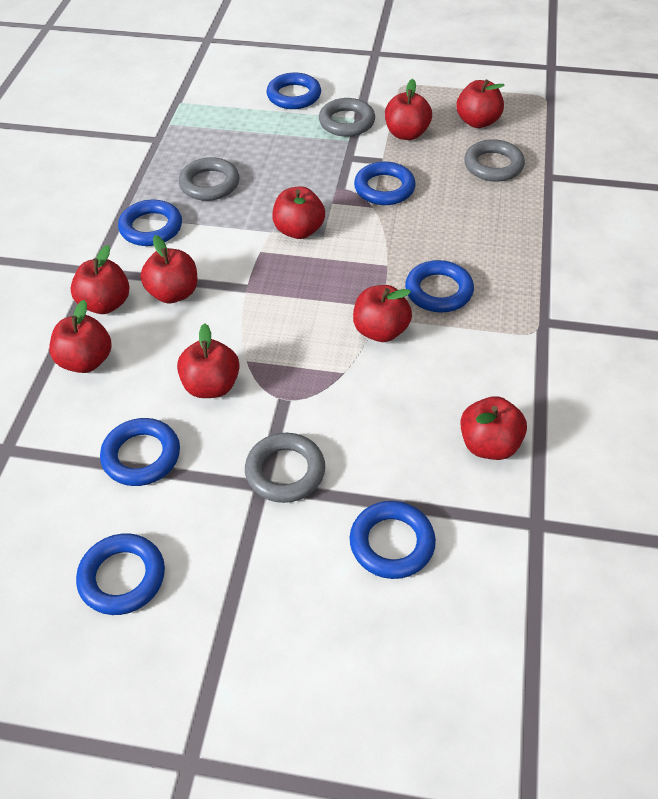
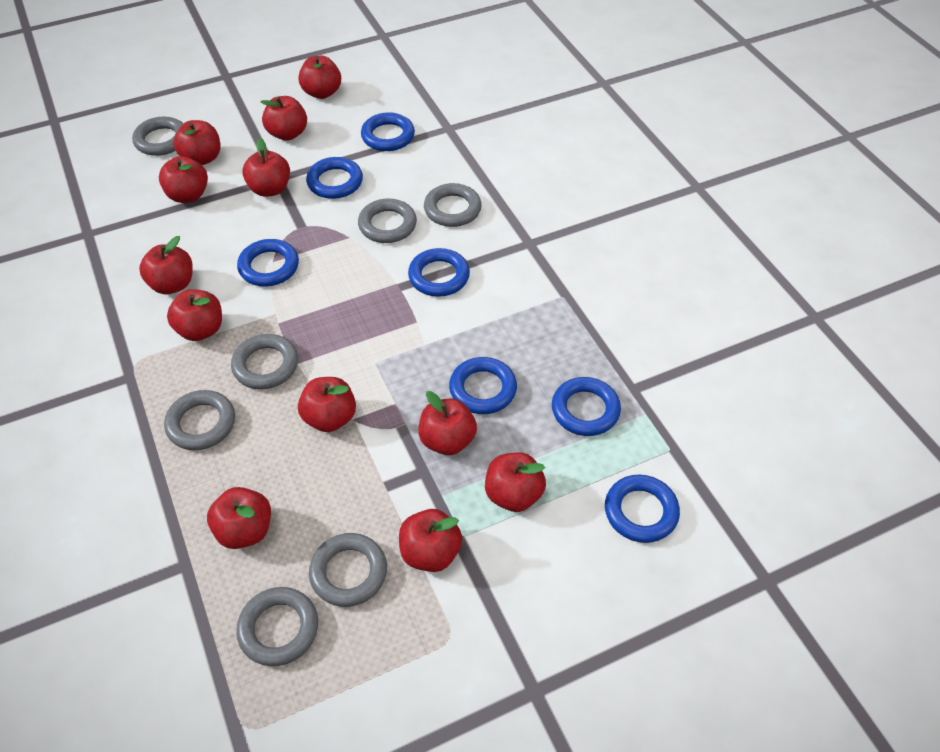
grey ring: 4 -> 7
red apple: 9 -> 12

